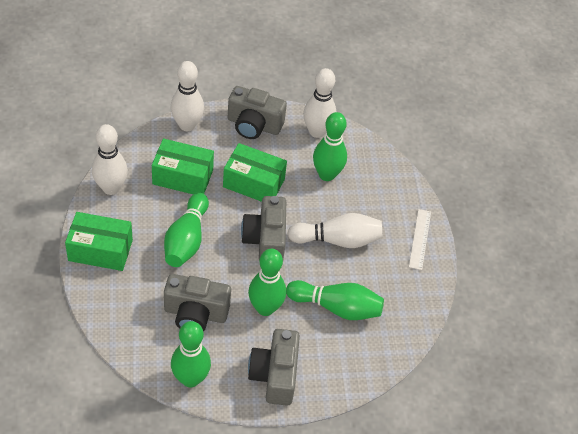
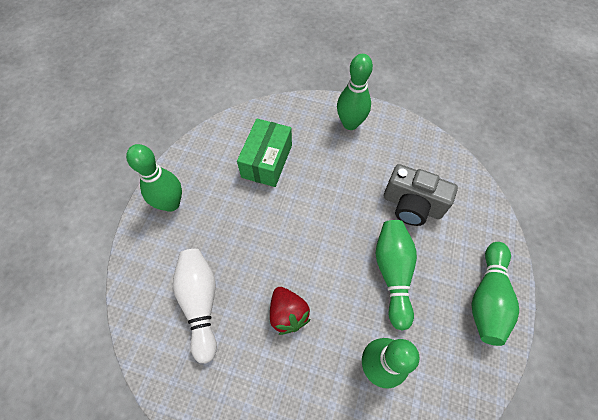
green box: 3 -> 1
grey camera: 4 -> 1
red strawberry: 0 -> 1
white bowling pin: 4 -> 1
white ruler: 1 -> 0

